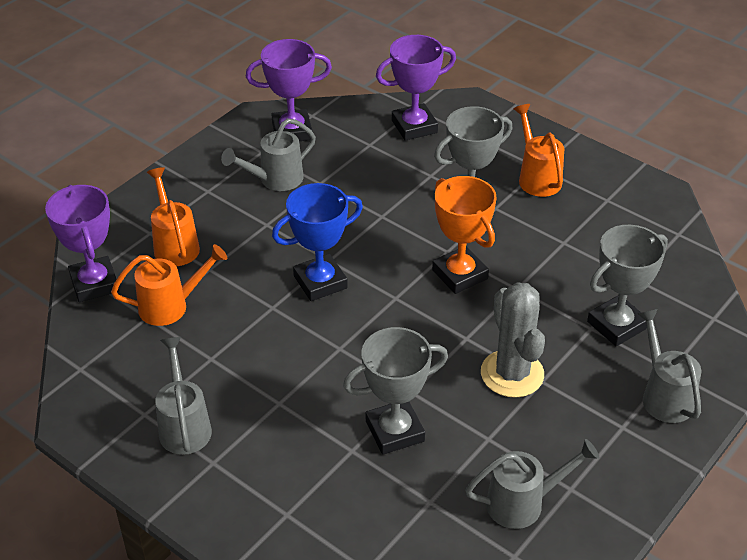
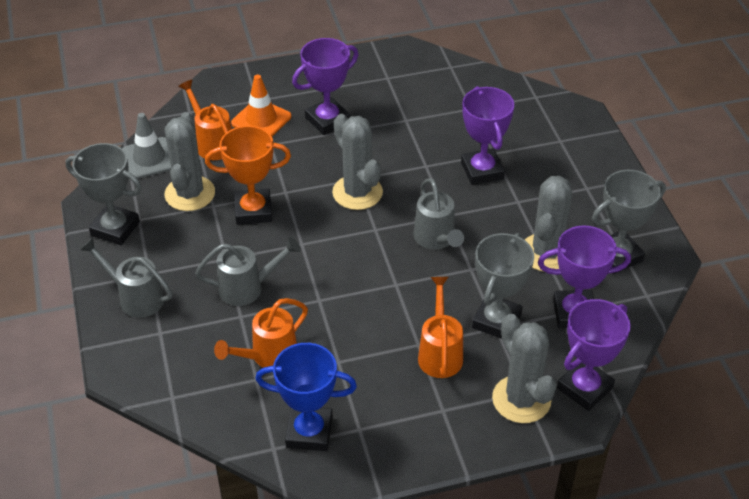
grey cactus: 1 -> 4
grey traffic cone: 0 -> 1
grey watering can: 4 -> 3
orange traffic cone: 0 -> 1
purple trophy: 3 -> 4

